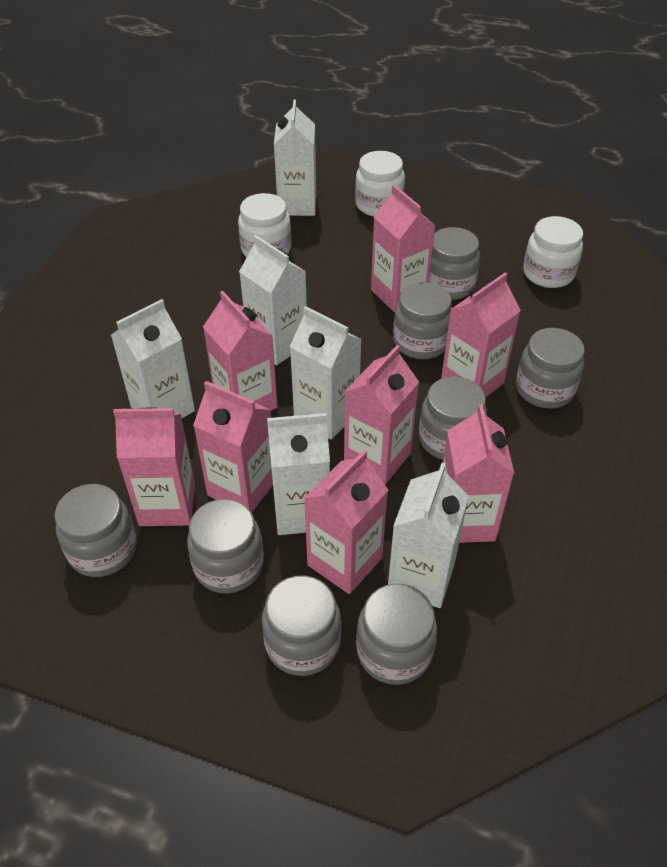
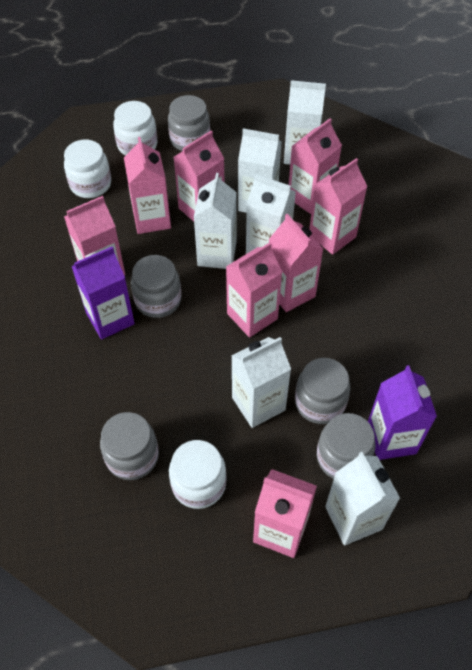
grey jar: 8 -> 5
purple carton: 0 -> 2

